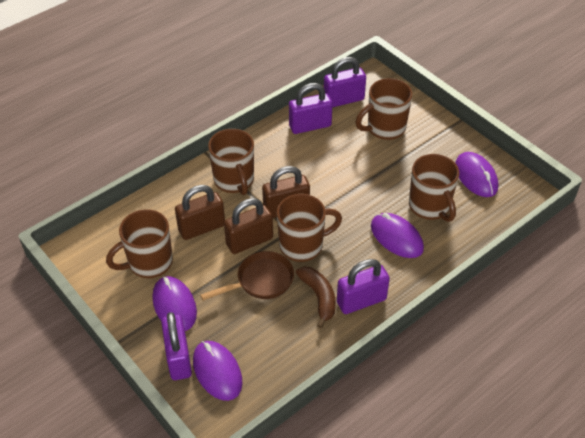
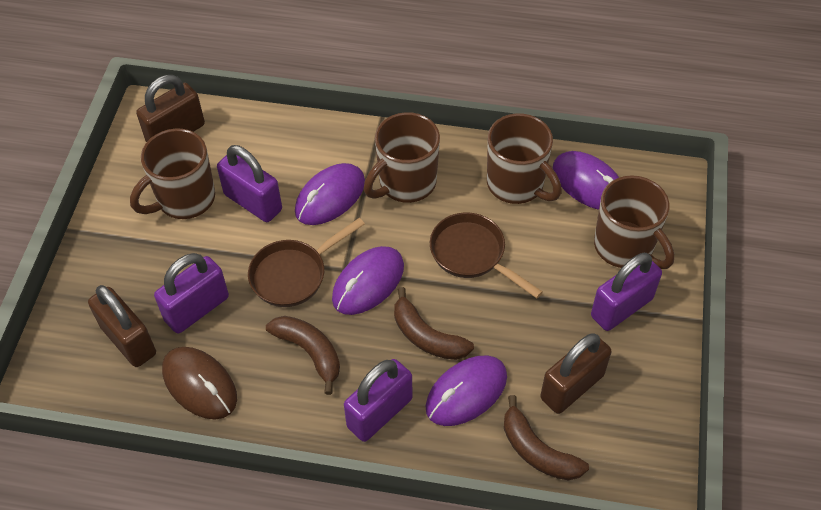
brown banana: 1 -> 3
brown mouse: 0 -> 1
brown mug: 5 -> 4
brown pan: 1 -> 2

